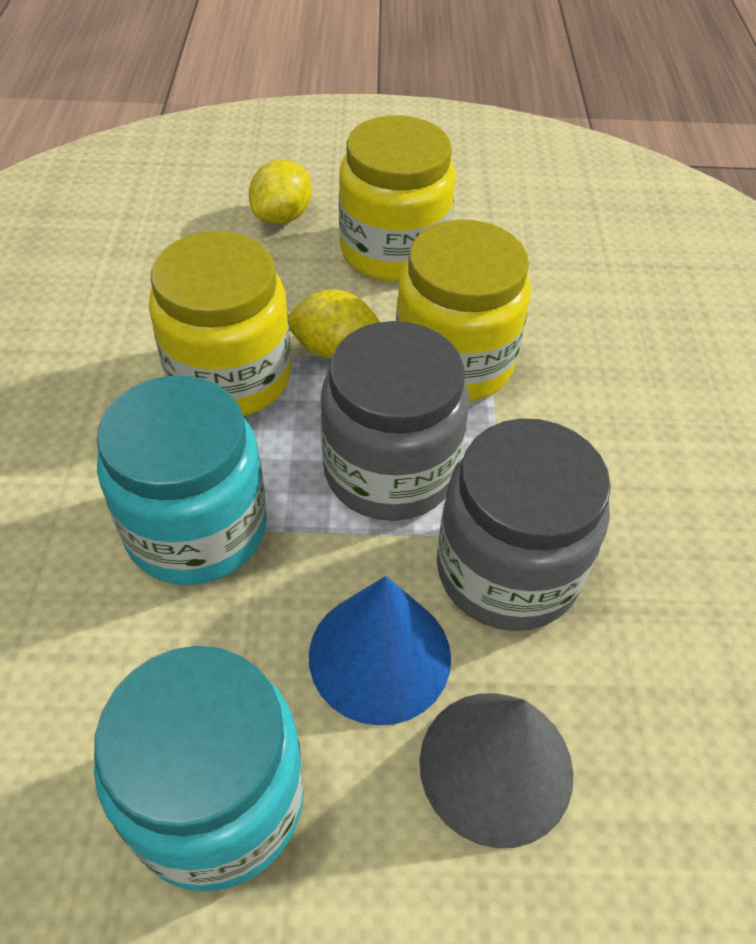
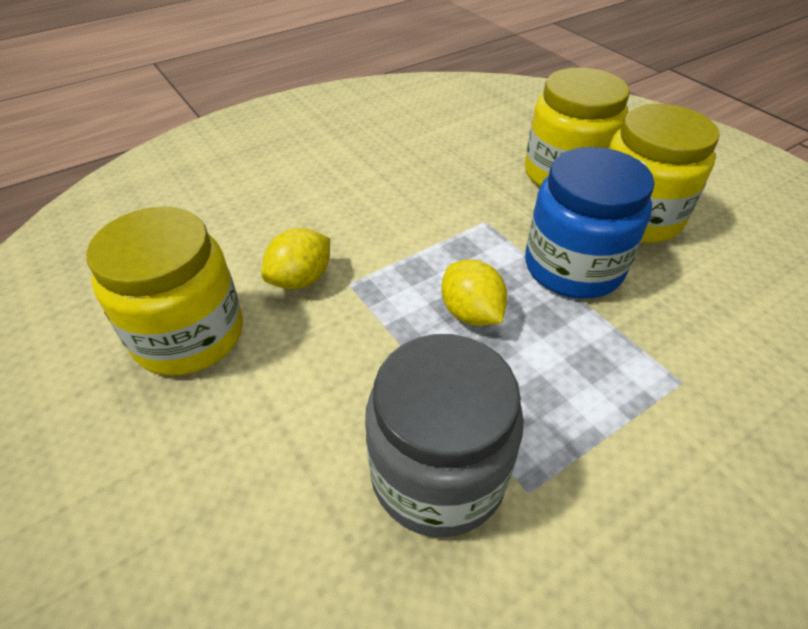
blue cone: 1 -> 0
blue jar: 0 -> 1
grey cone: 1 -> 0
grey jar: 2 -> 1
turquoise jar: 2 -> 0

